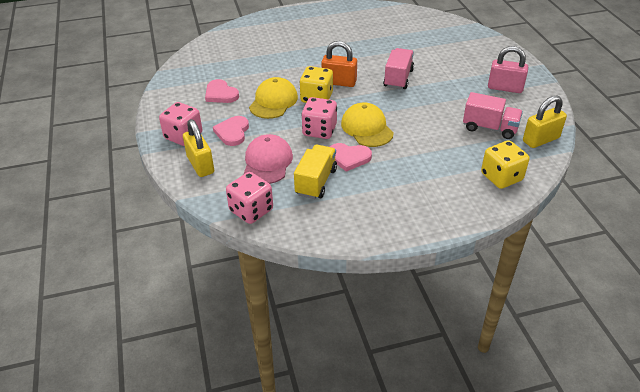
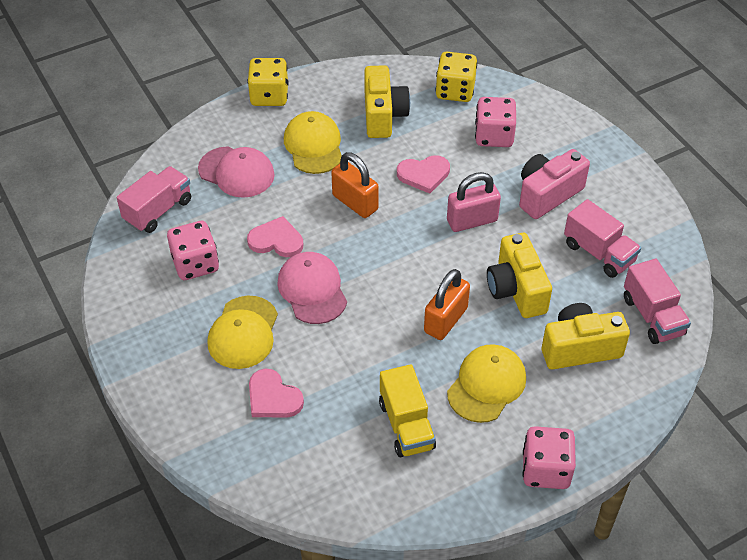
orange padlock: 1 -> 2
pink camera: 0 -> 1
pink cap: 1 -> 2
pink truck: 2 -> 3
yellow camera: 0 -> 3
yellow cap: 2 -> 3
yellow padlock: 2 -> 0

